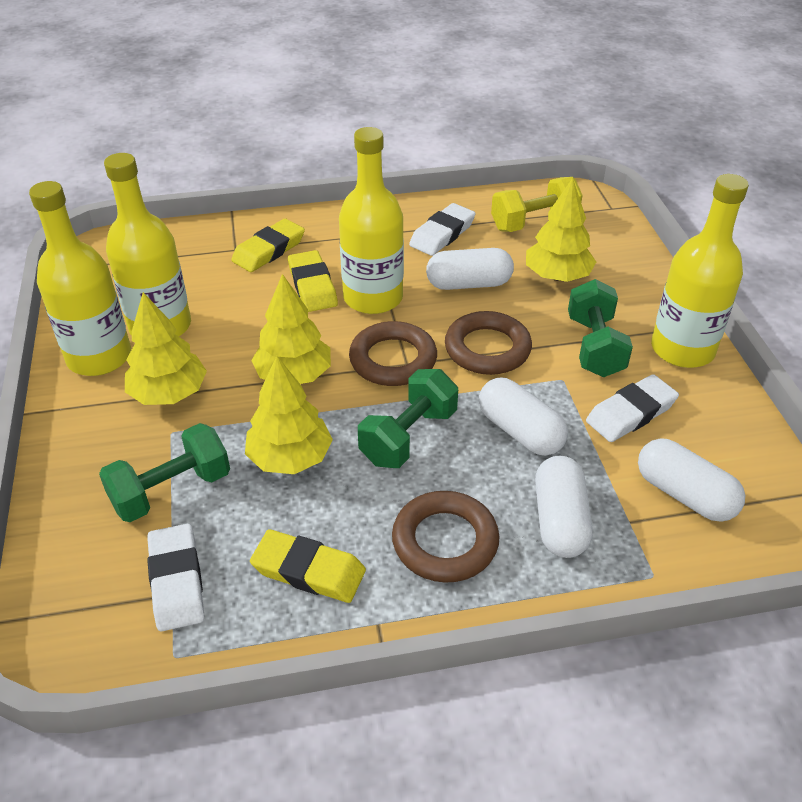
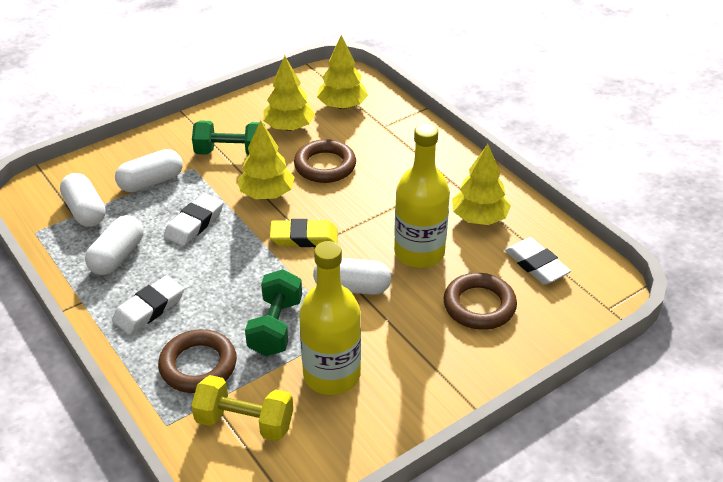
green dumbbell: 3 -> 2
yellow bottle: 4 -> 2
yellow eraser: 3 -> 1

